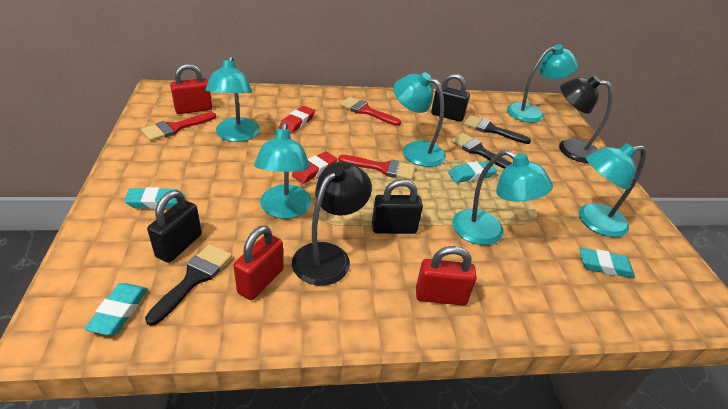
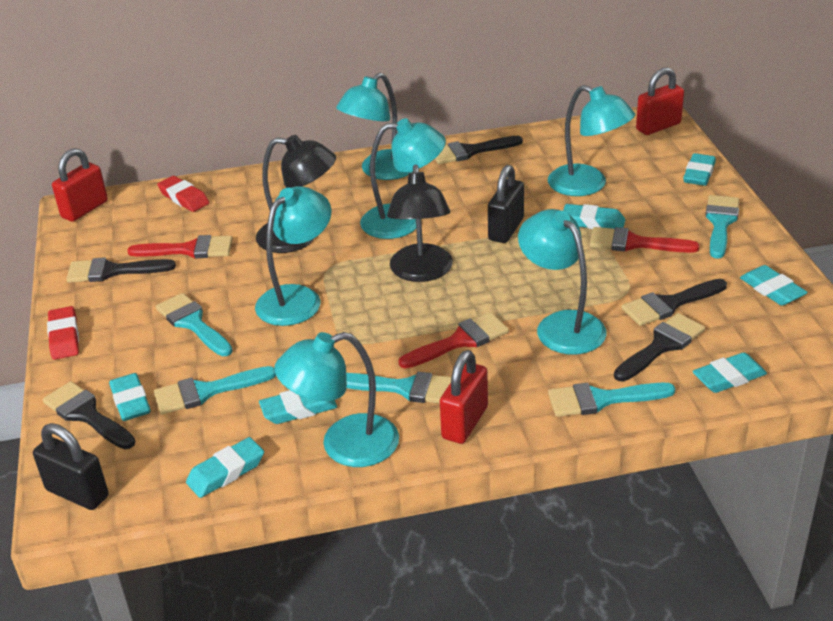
black brush: 3 -> 5
black padlock: 3 -> 2
turquoise brush: 0 -> 5
turquoise eraser: 4 -> 7

